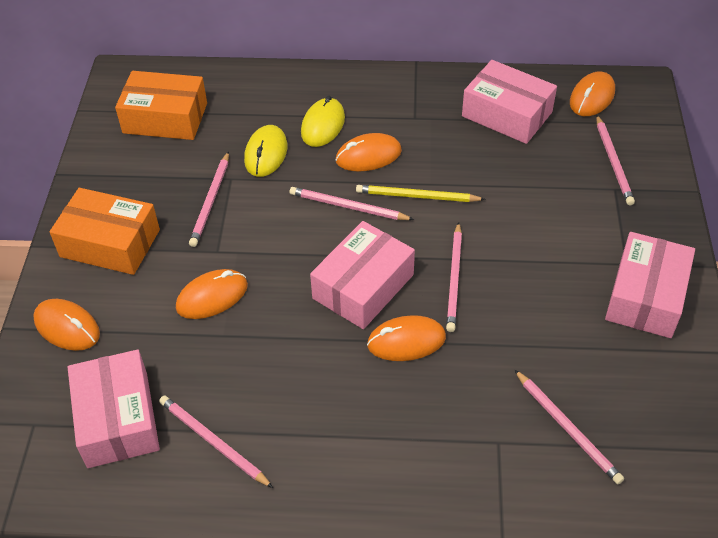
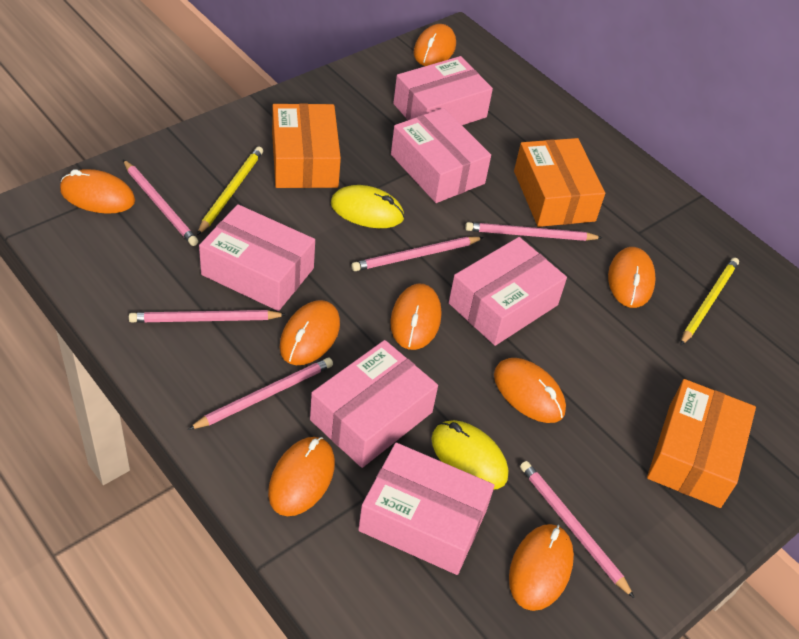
orange box: 2 -> 3
orange mouse: 5 -> 8
pink box: 4 -> 6
yellow pencil: 1 -> 2

